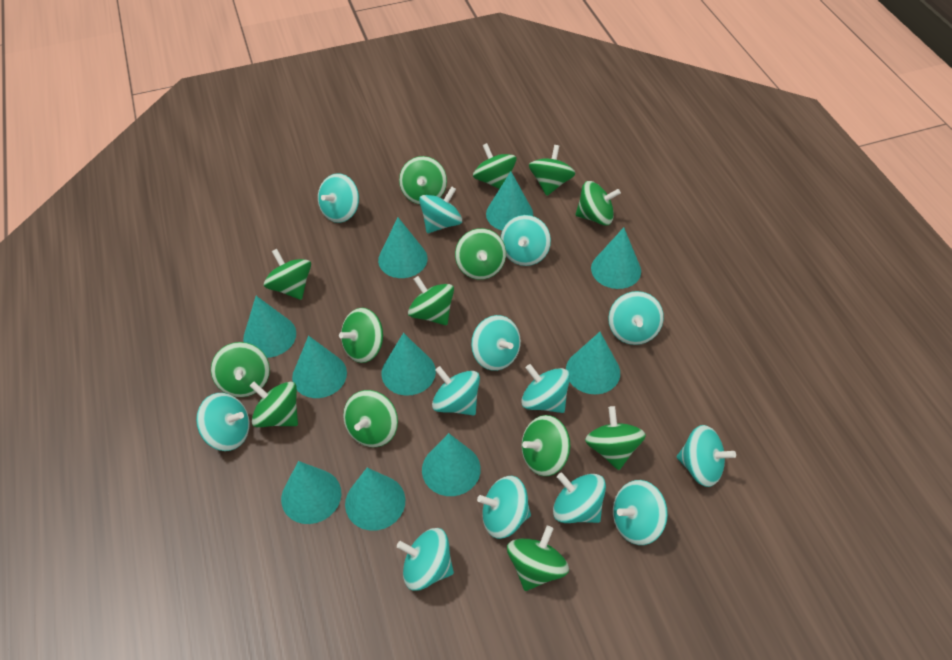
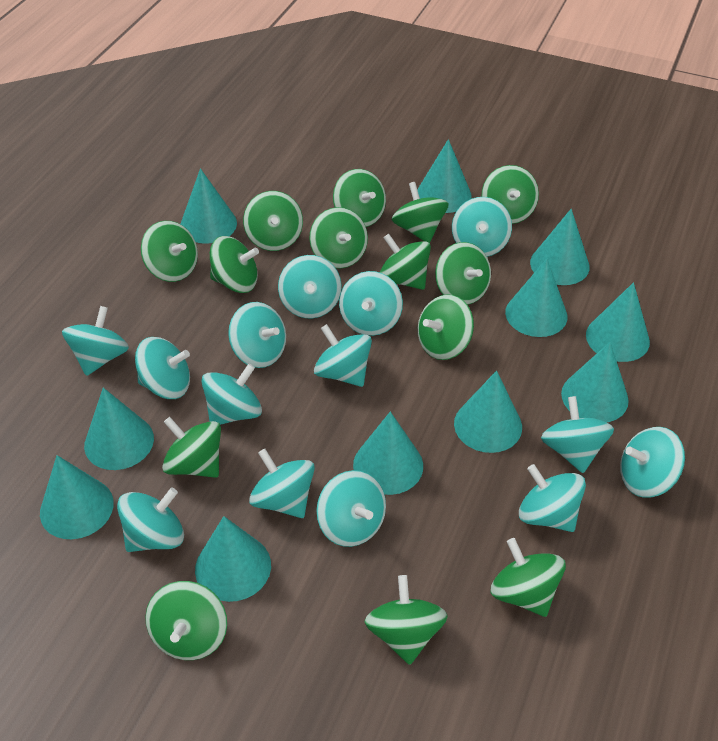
turquoise cone: 10 -> 11
turquoise spinning top: 13 -> 14

